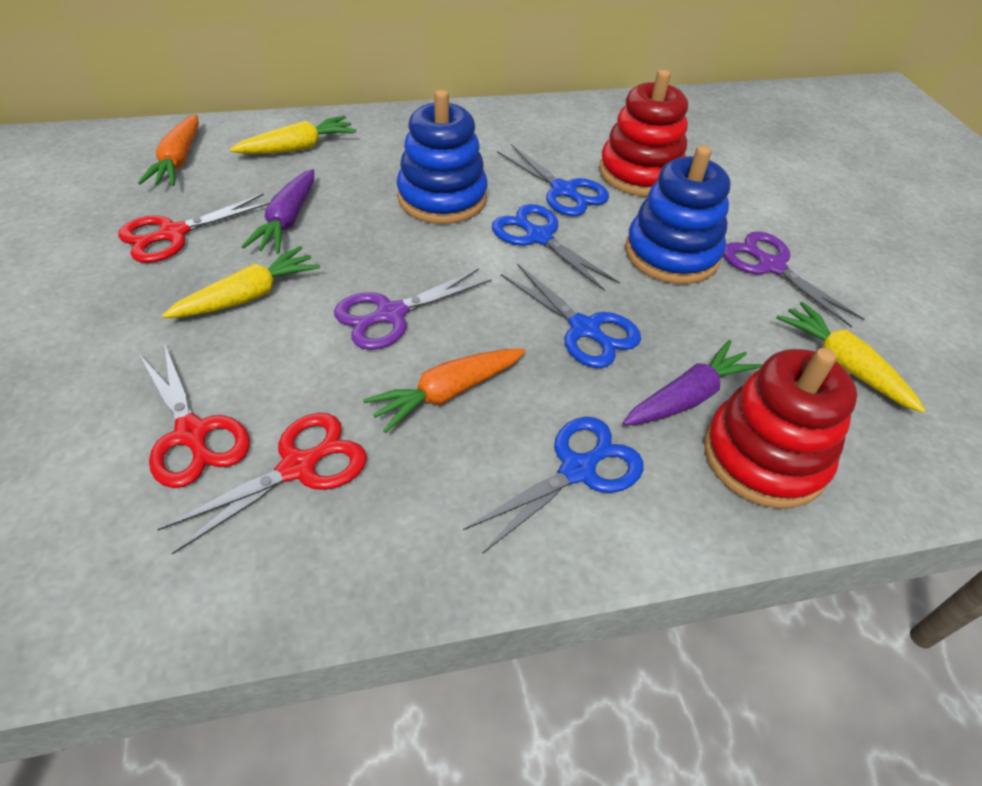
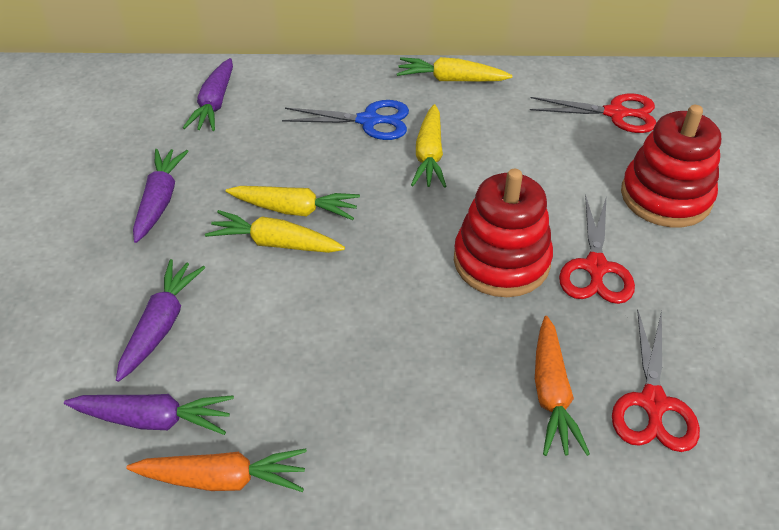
blue scissors: 4 -> 1
blue stacking toy: 2 -> 0
purple carrot: 2 -> 4
purple scissors: 2 -> 0
yellow carrot: 3 -> 4

